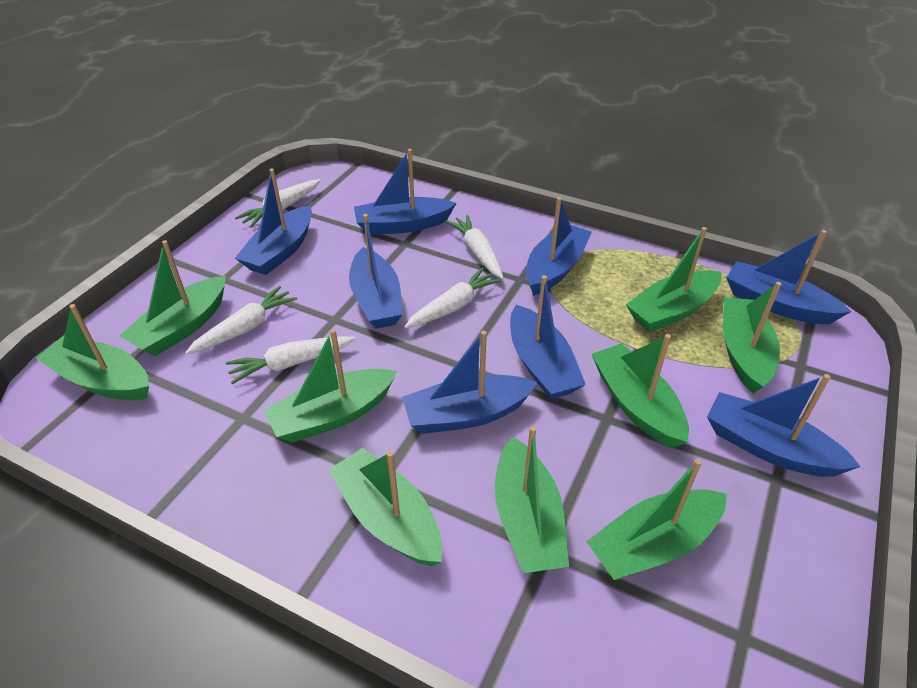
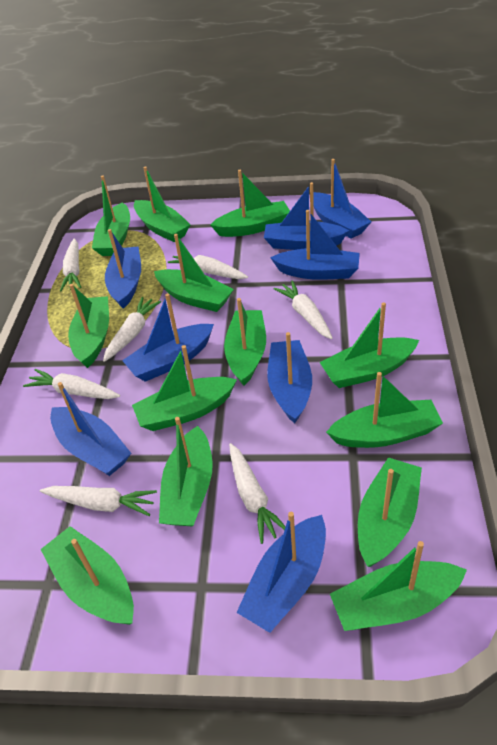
green boat: 9 -> 13
white carrot: 5 -> 7

